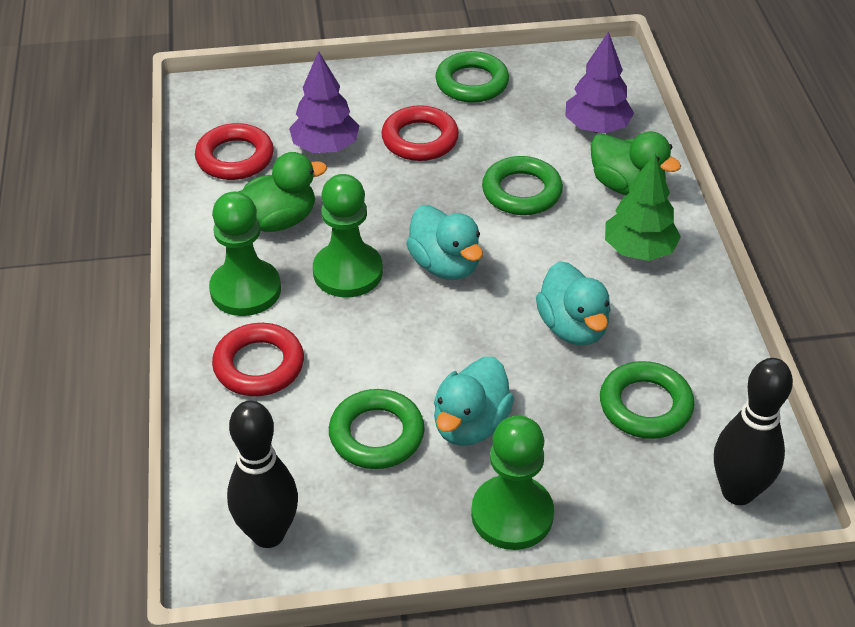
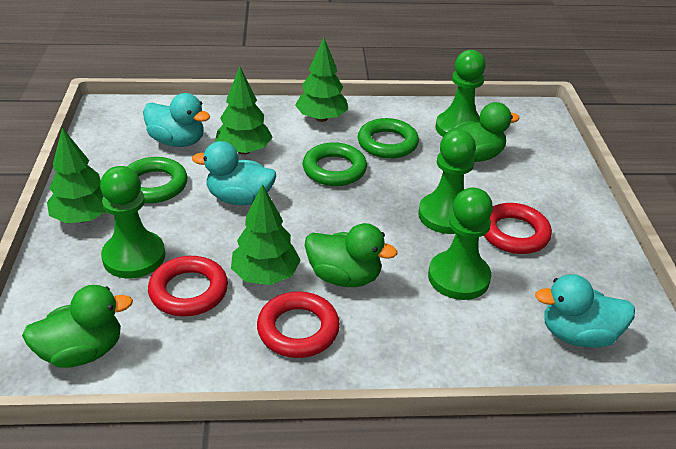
black bowling pin: 2 -> 0
green duck: 2 -> 3
green pawn: 3 -> 4
green ring: 4 -> 3
green tree: 1 -> 4
purple tree: 2 -> 0

